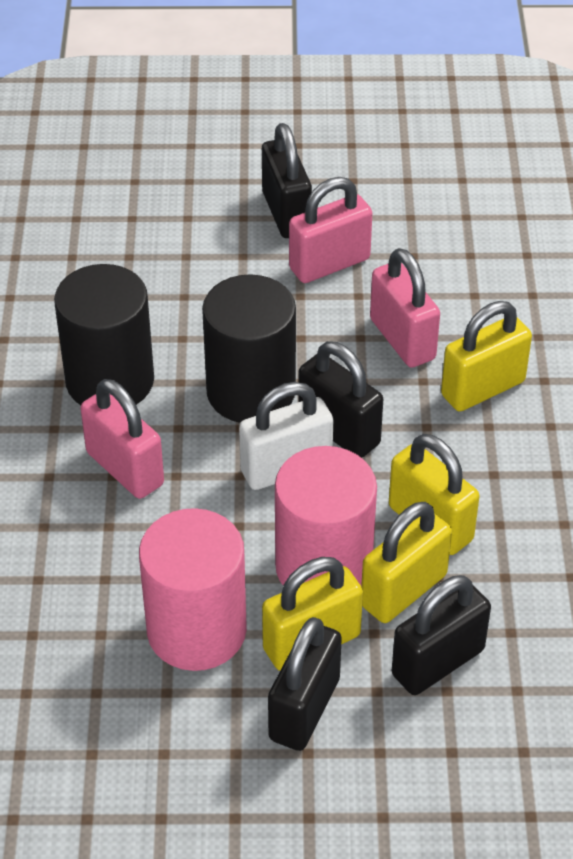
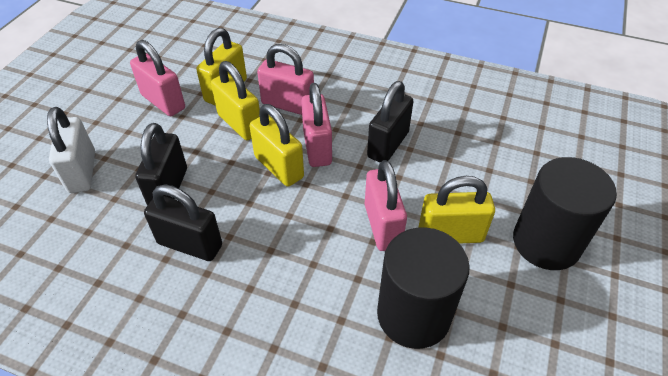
black padlock: 4 -> 3
pink cylinder: 2 -> 0
pink padlock: 3 -> 4

